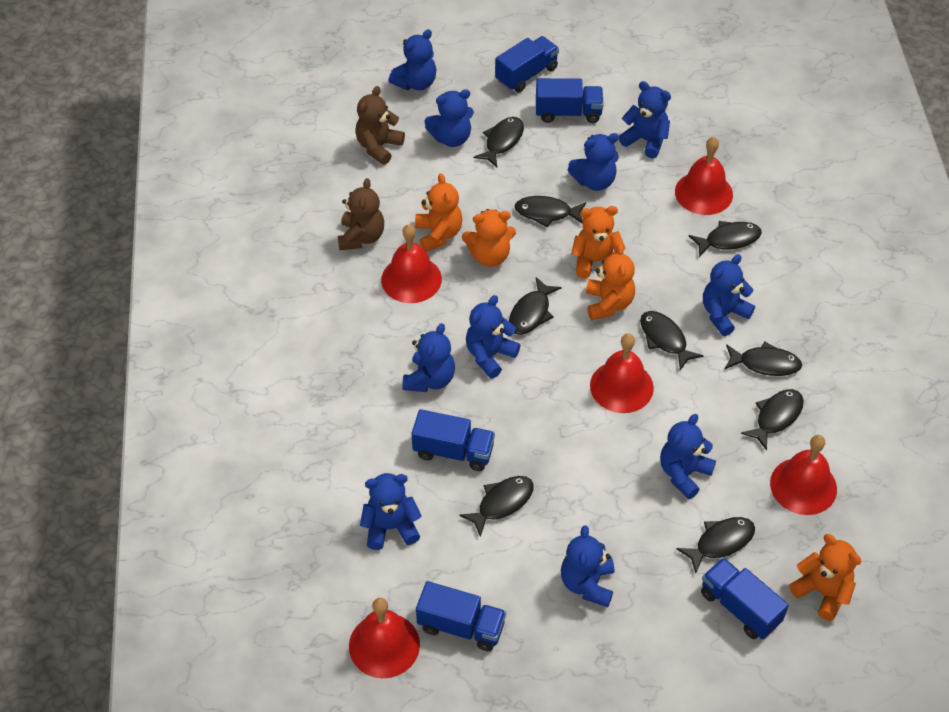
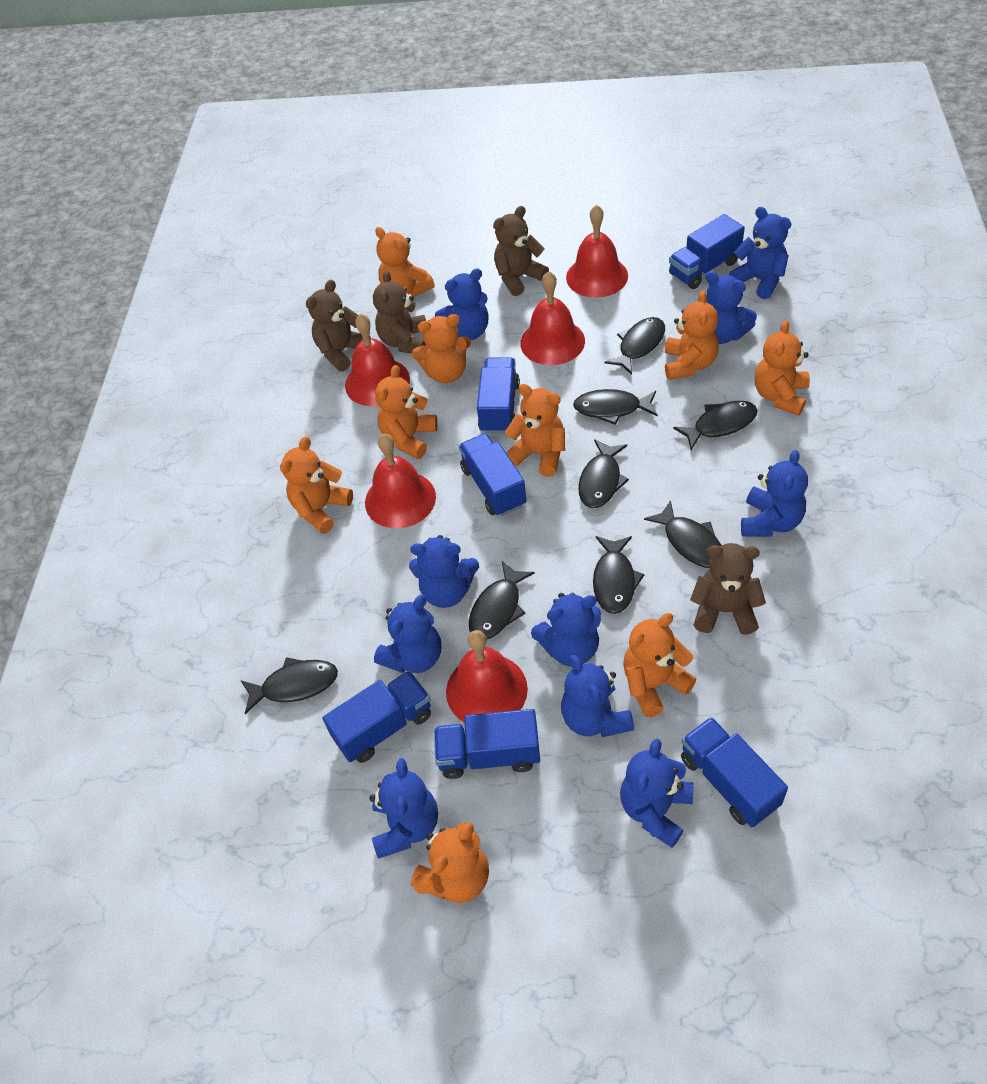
black fish: 9 -> 8
blue truck: 5 -> 6
brown teddy bear: 2 -> 4
orange teddy bear: 5 -> 9

